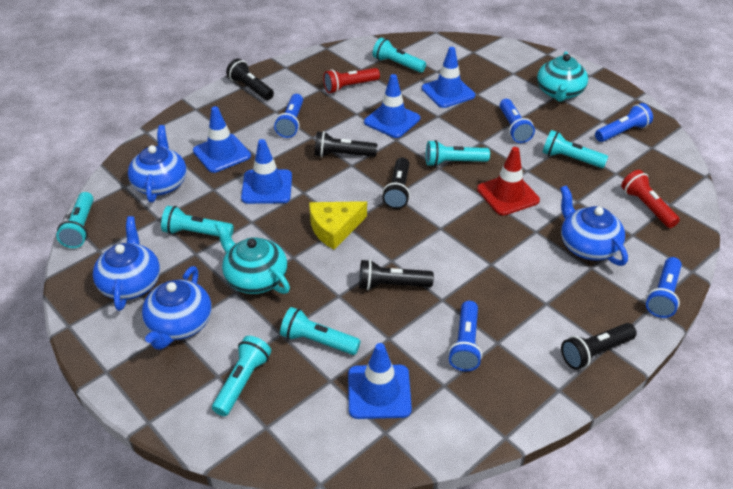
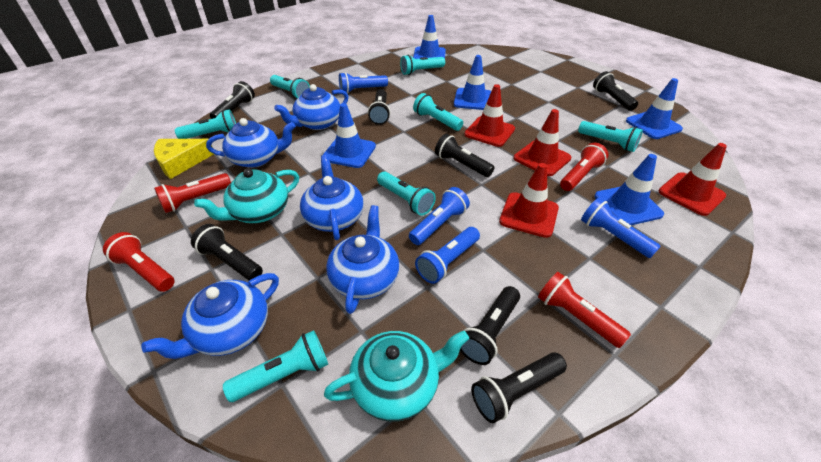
black flashlight: 5 -> 7
blue flashlight: 5 -> 4
blue teapot: 4 -> 5
red flashlight: 2 -> 4
red traffic cone: 1 -> 4

